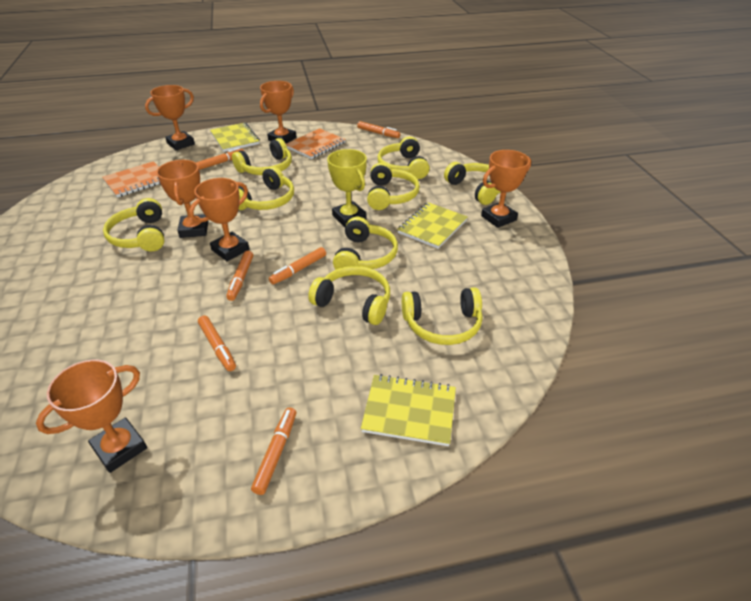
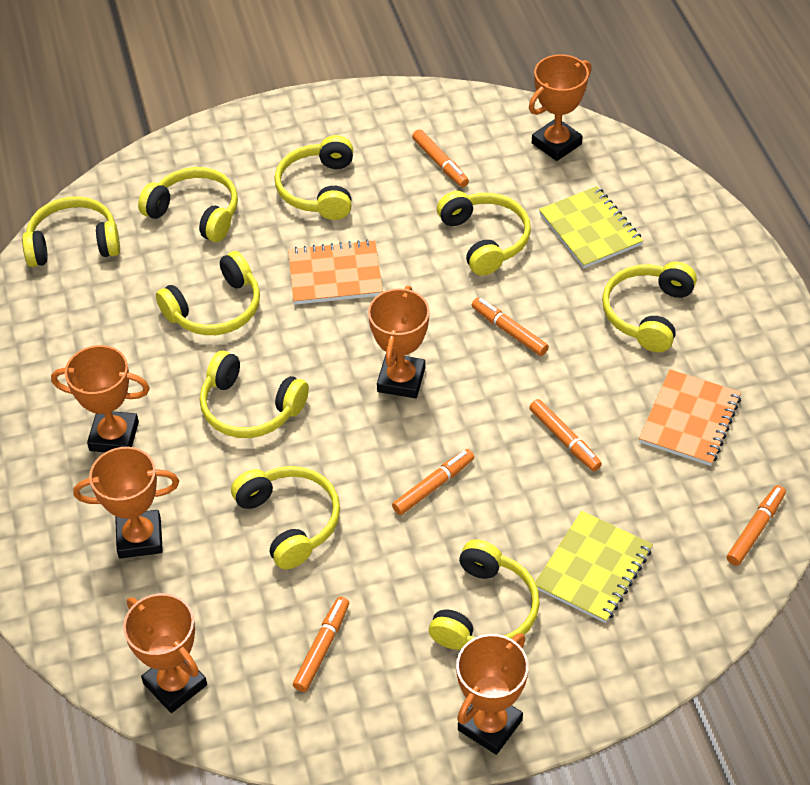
yellow notebook: 3 -> 2
yellow trophy: 1 -> 0

